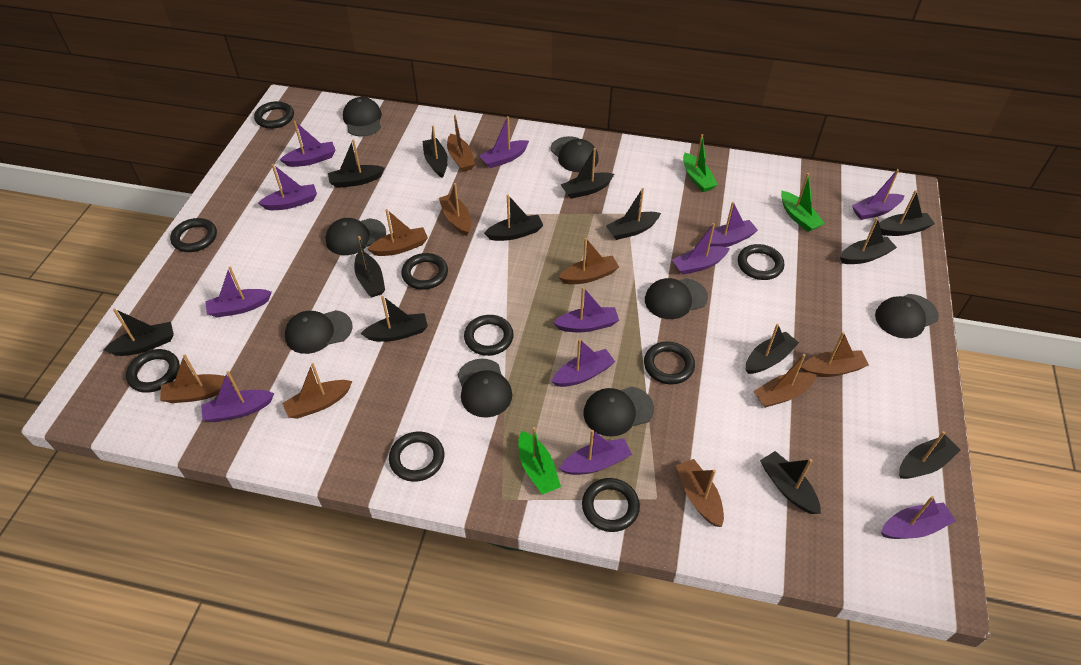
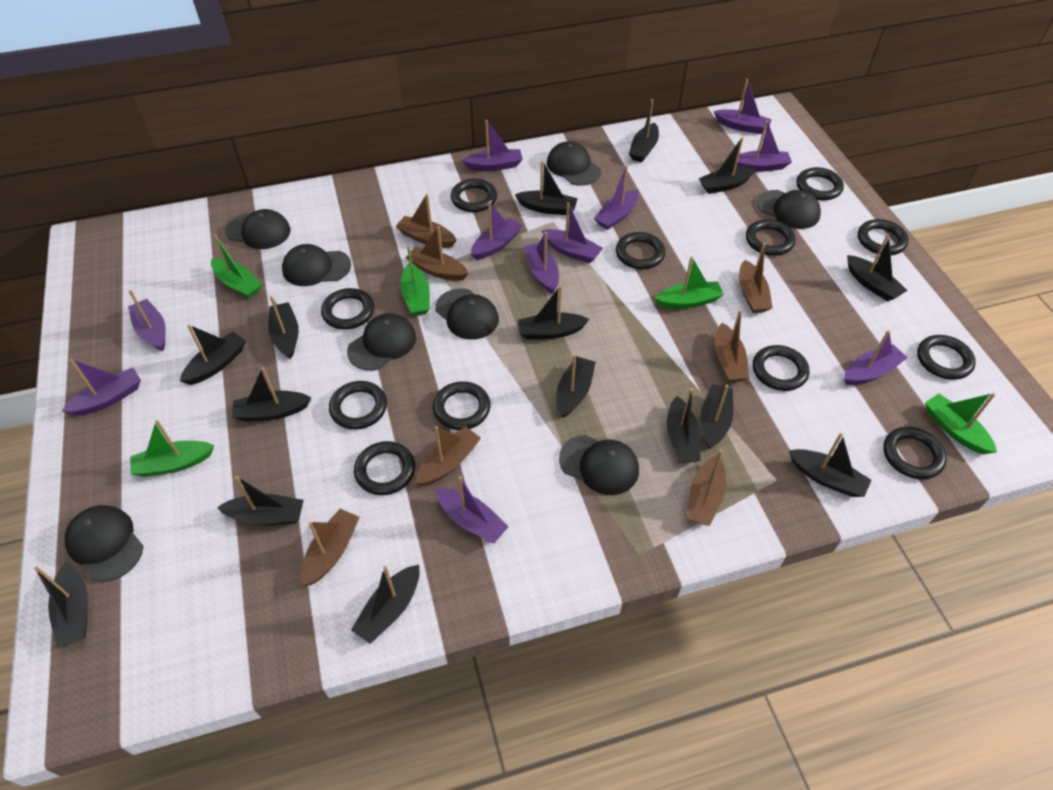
black boat: 13 -> 15
black ring: 9 -> 12
brown boat: 9 -> 7
green boat: 3 -> 5
purple boat: 12 -> 11

